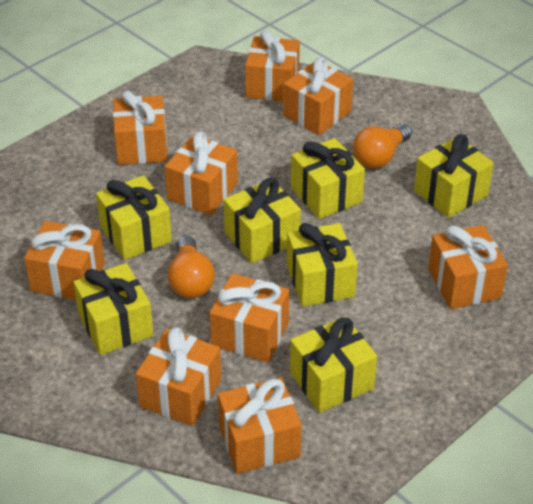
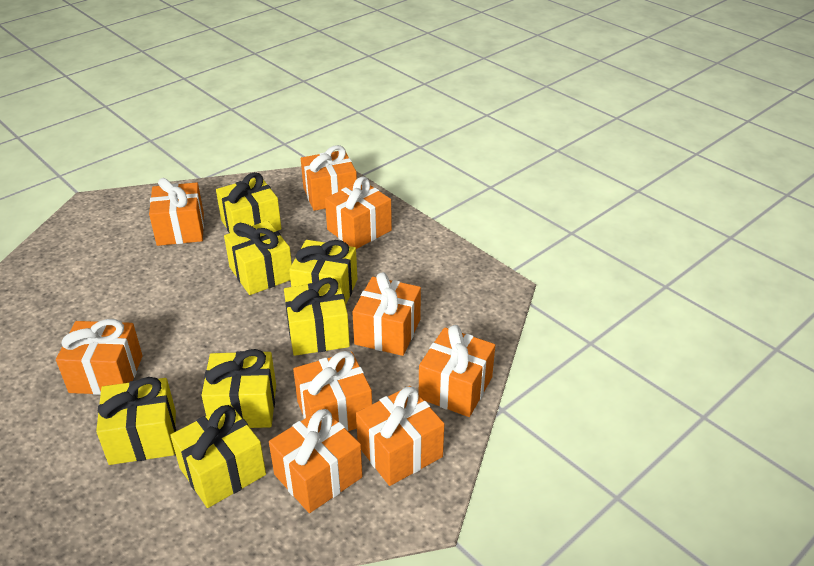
orange light bulb: 2 -> 0

